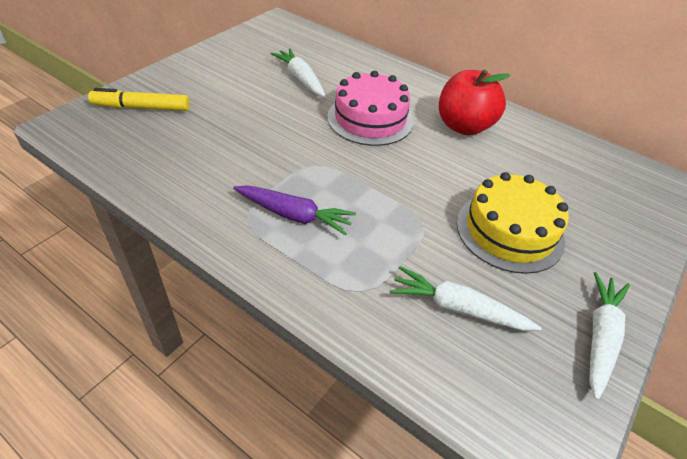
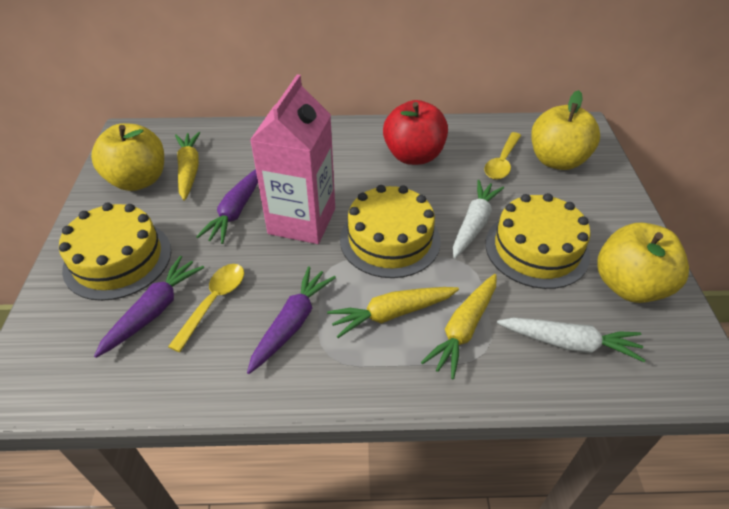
pink cake: 1 -> 0
pink carton: 0 -> 1
purple carrot: 1 -> 3
white carrot: 3 -> 2
yellow apple: 0 -> 3
yellow cake: 1 -> 3
yellow carrot: 0 -> 3
yellow marker: 1 -> 0
yellow spoon: 0 -> 2

